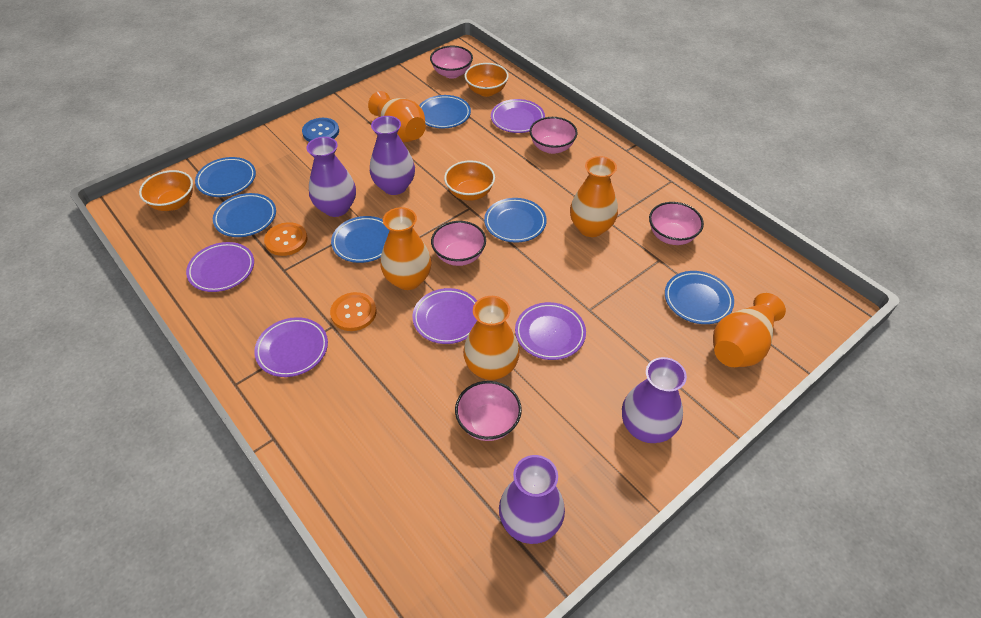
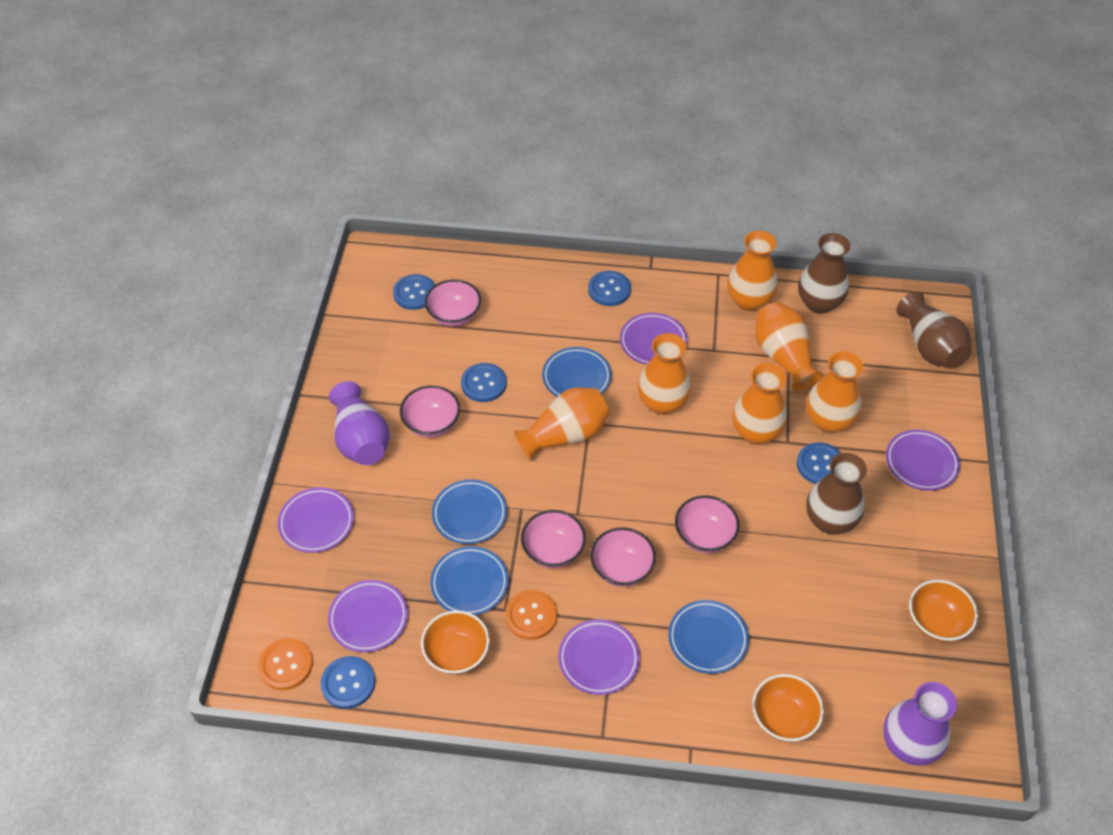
blue button: 1 -> 5
blue plate: 6 -> 4
brown vase: 0 -> 3
orange vase: 5 -> 6
purple vase: 4 -> 2

